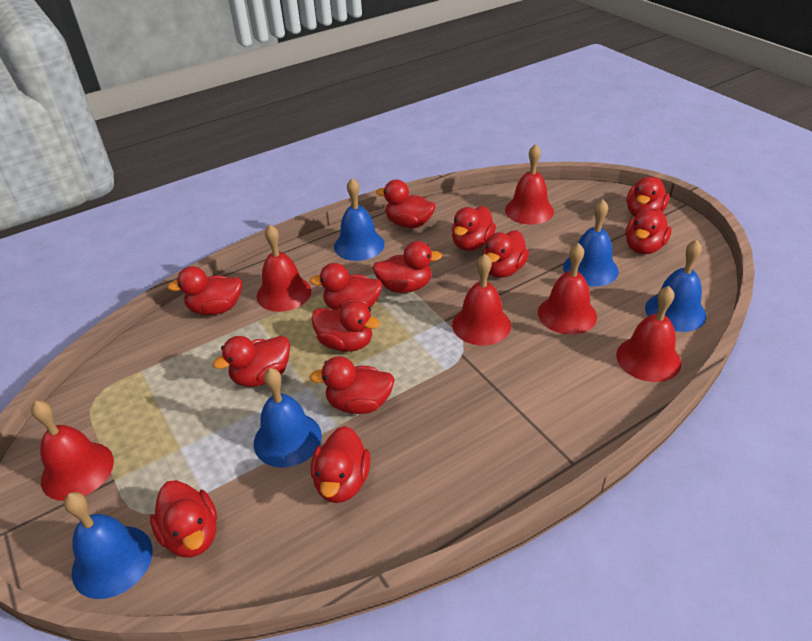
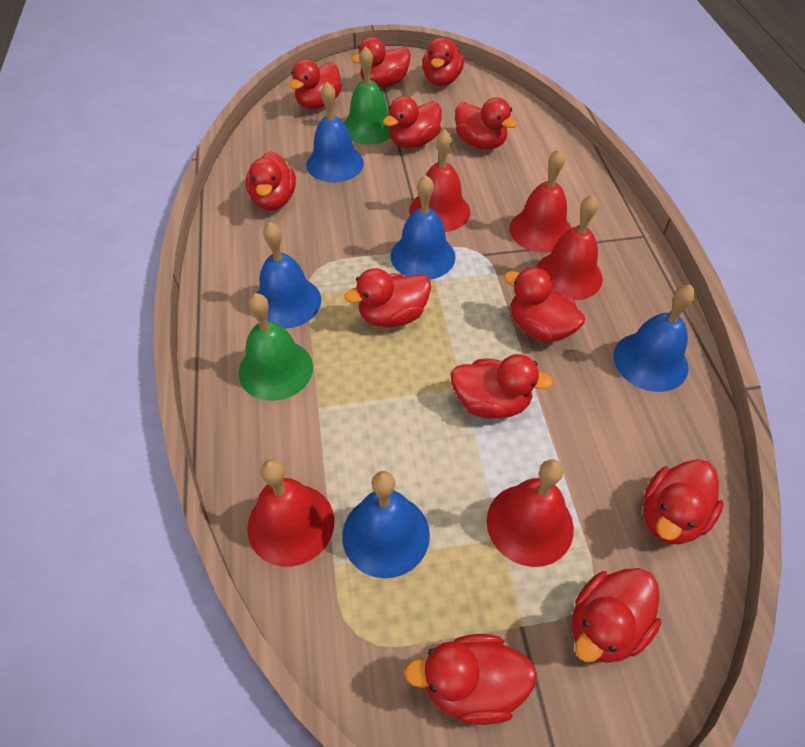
green bell: 0 -> 2
red bell: 6 -> 5
red duck: 13 -> 12

